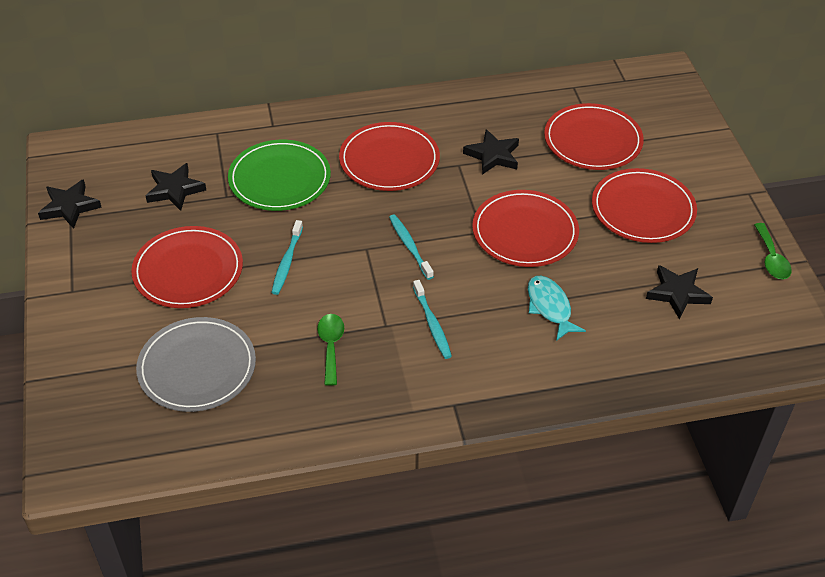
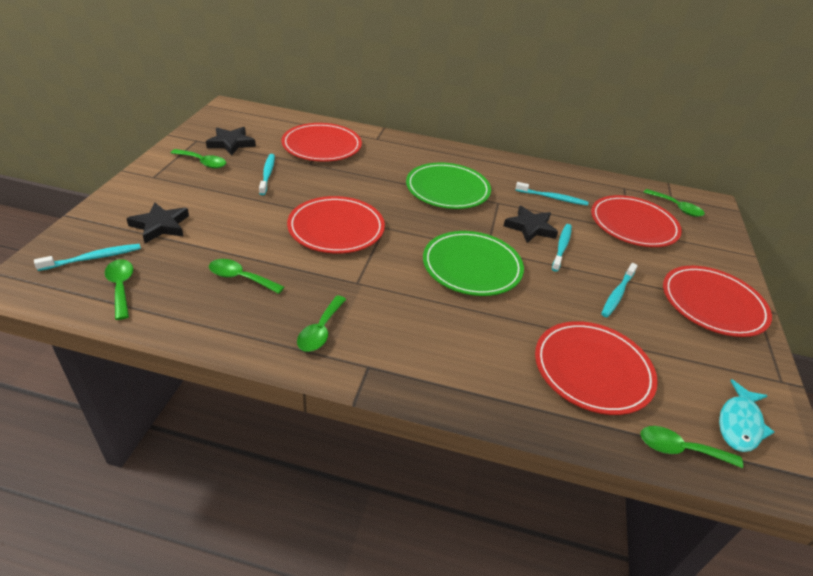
black star: 4 -> 3
green plate: 1 -> 2
green spoon: 2 -> 6
grey plate: 1 -> 0
turquoise toothbrush: 3 -> 5

